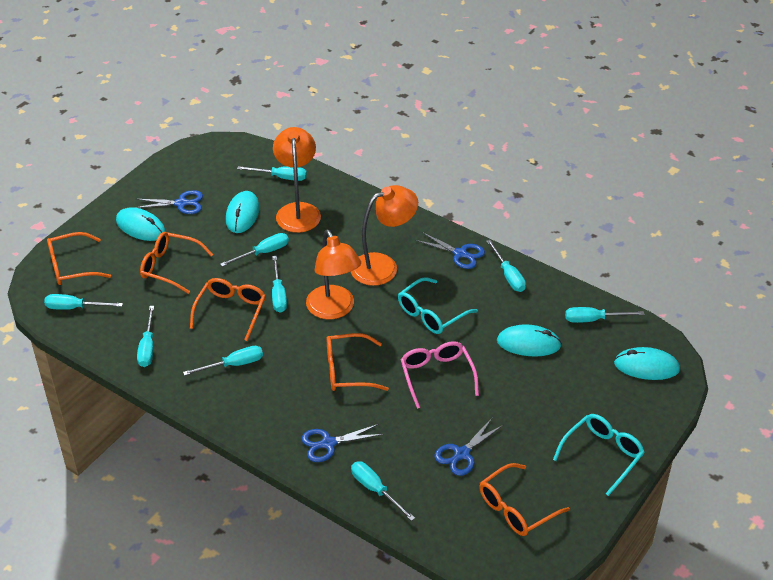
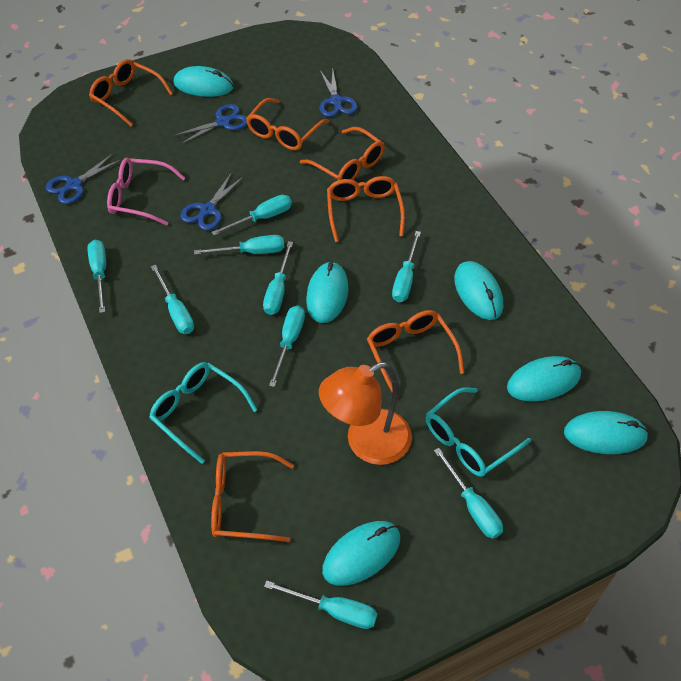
orange glasses: 5 -> 6
orange lamp: 3 -> 1
turquoise mouse: 4 -> 6

